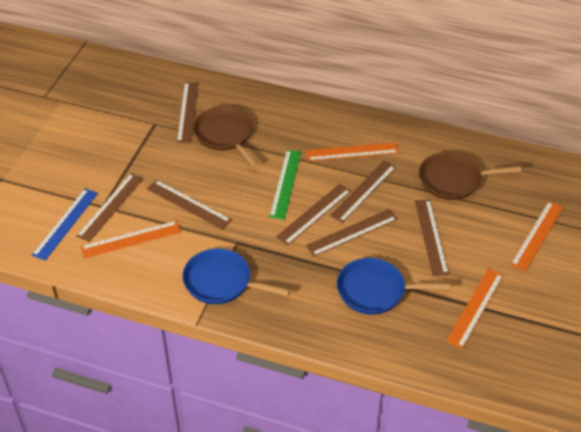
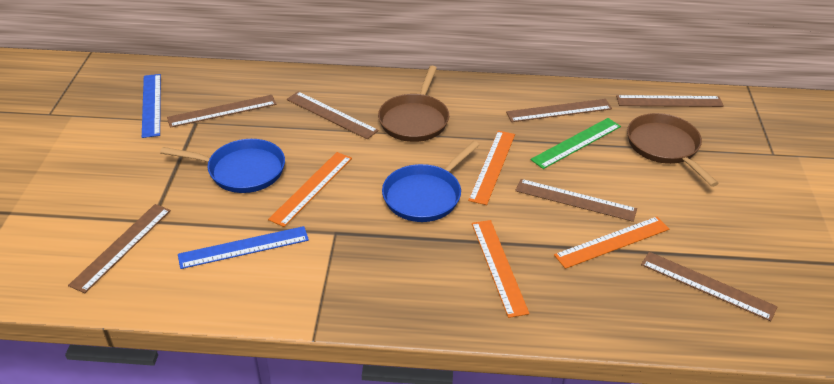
blue ruler: 1 -> 2

